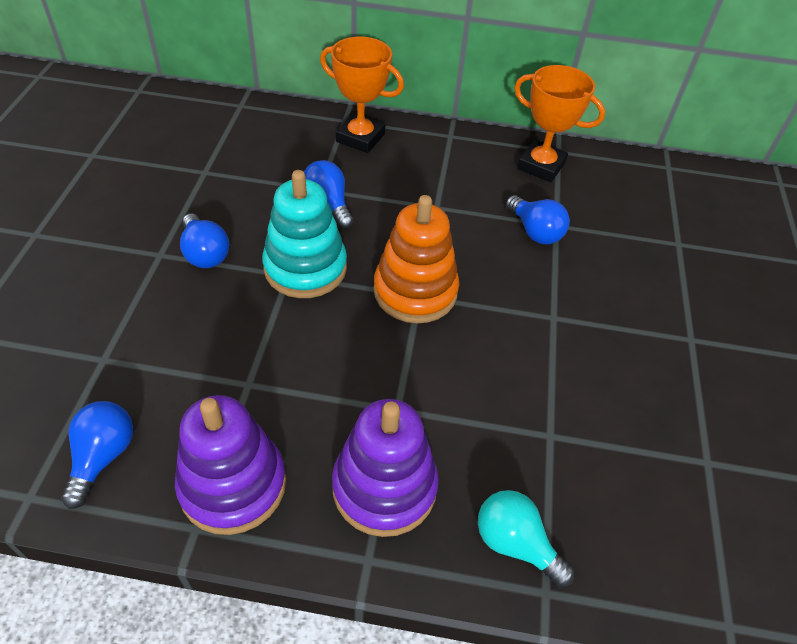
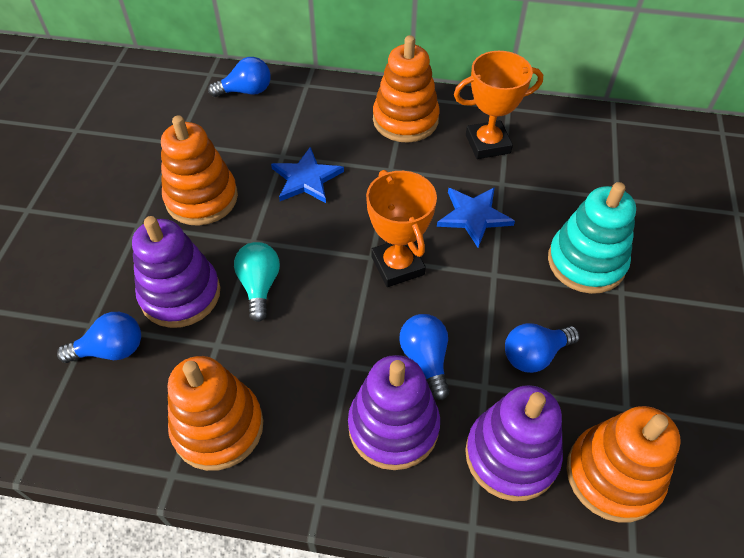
blue star: 0 -> 2
orange stacking toy: 1 -> 4
purple stacking toy: 2 -> 3

